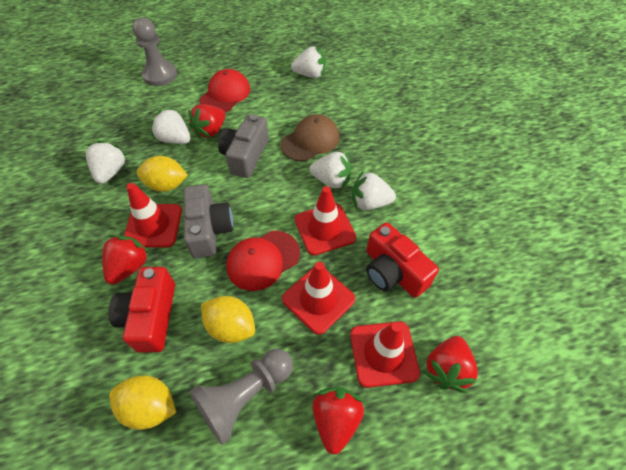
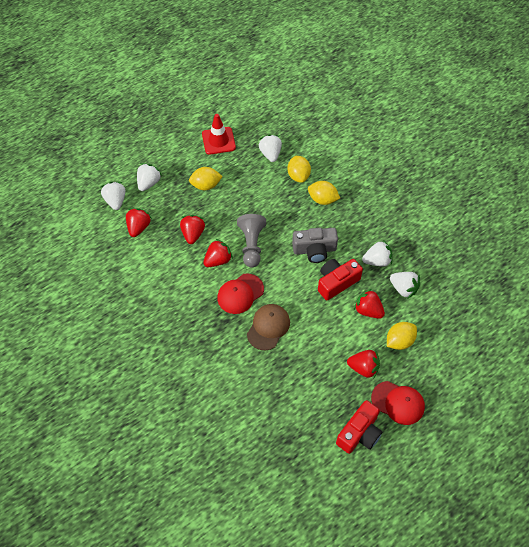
grey camera: 2 -> 1
grey pawn: 2 -> 1
red strawberry: 4 -> 5
red traffic cone: 4 -> 1
yellow lemon: 3 -> 4

